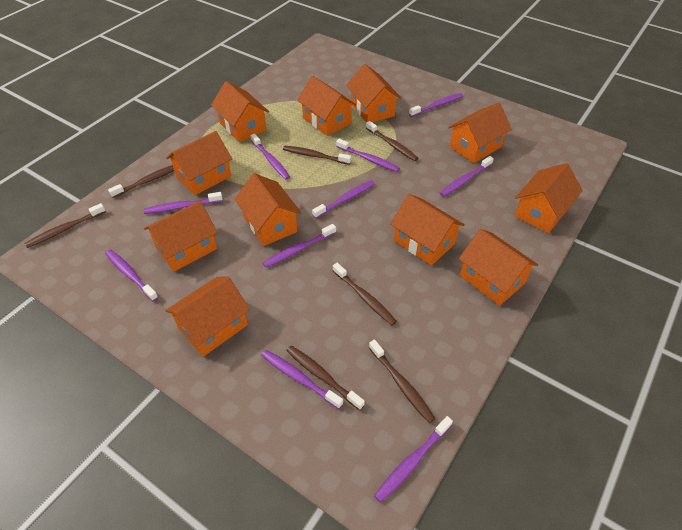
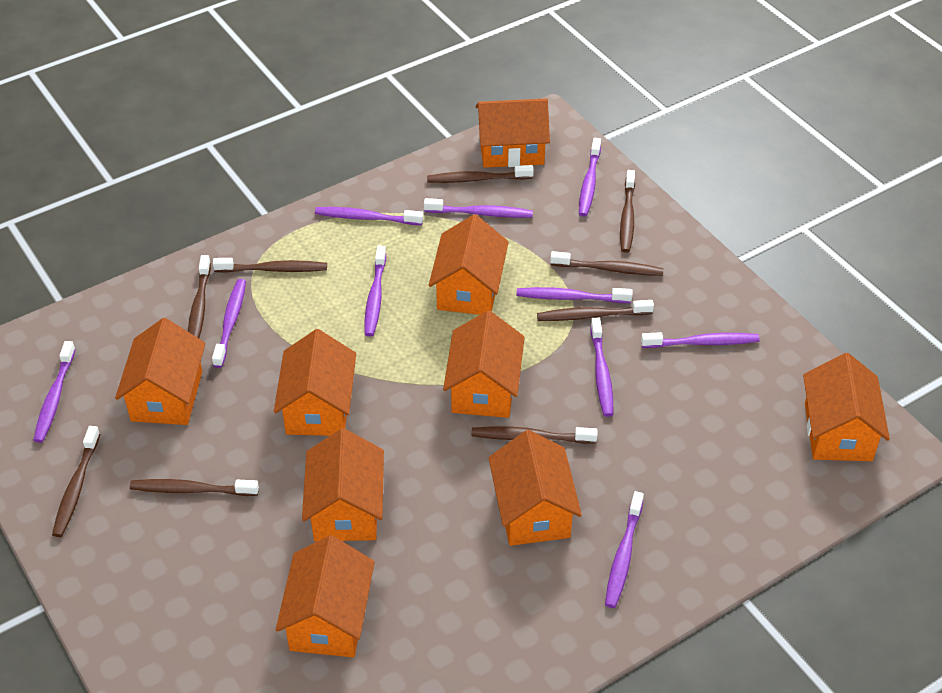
brown toothbrush: 7 -> 9
orange house: 11 -> 9

